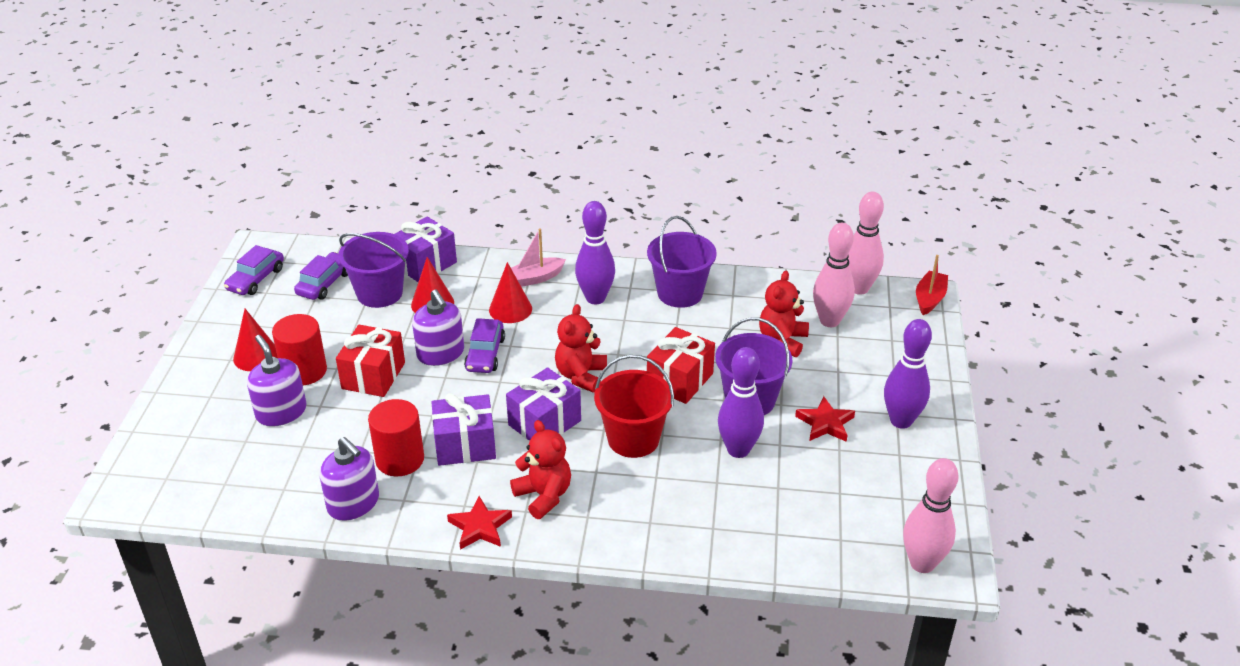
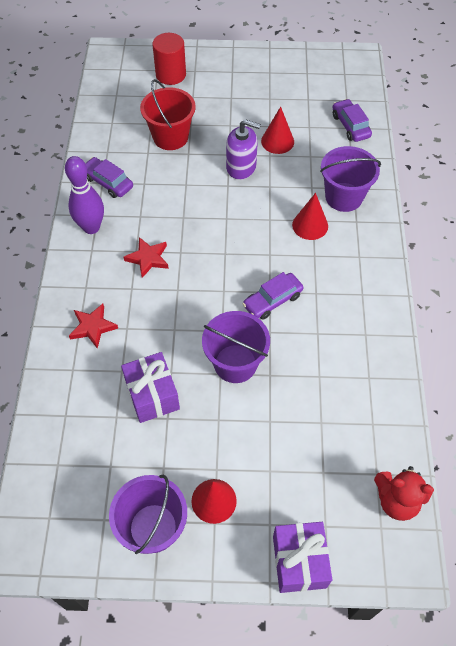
pink boat: 1 -> 0
pink bowling pin: 3 -> 0
purple bowling pin: 3 -> 1
purple gift: 3 -> 2
purple soap dispenser: 3 -> 1
red boat: 1 -> 0
red cylinder: 2 -> 1
red gift: 2 -> 0
red teddy bear: 3 -> 1

